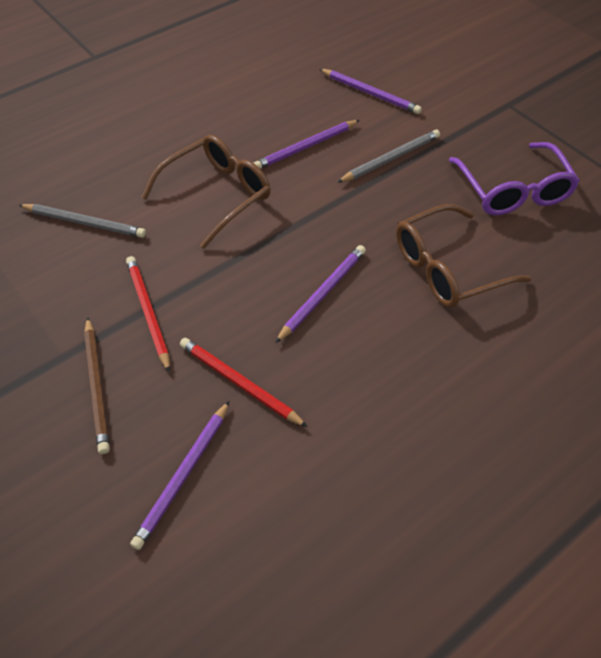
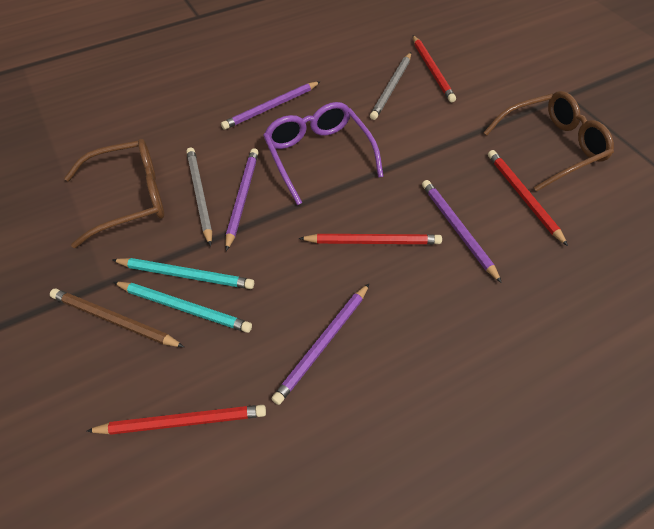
red pencil: 2 -> 4
turquoise pencil: 0 -> 2

